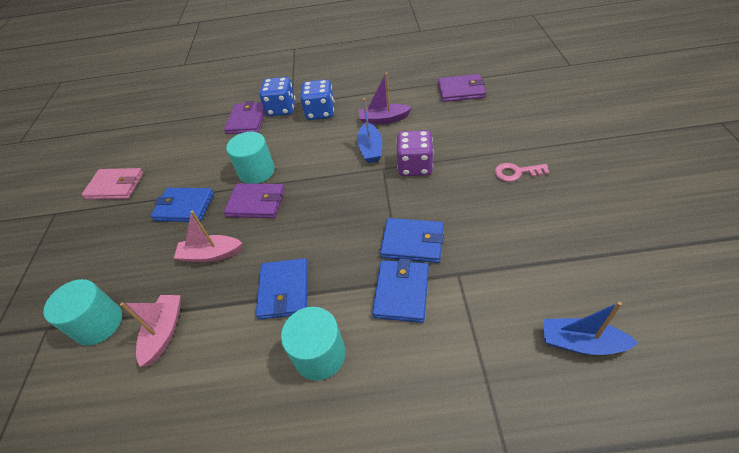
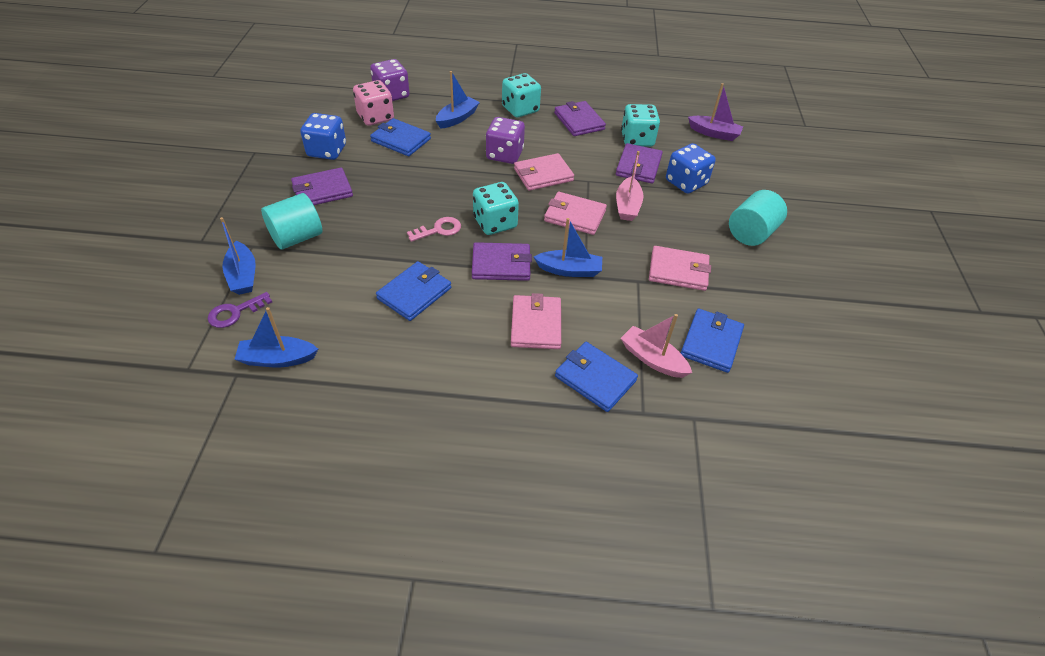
blue boat: 2 -> 4
pink dice: 0 -> 1
pink wallet: 1 -> 4
purple dice: 1 -> 2
purple key: 0 -> 1
purple wallet: 3 -> 4
turquoise cylinder: 3 -> 2
turquoise dice: 0 -> 3

